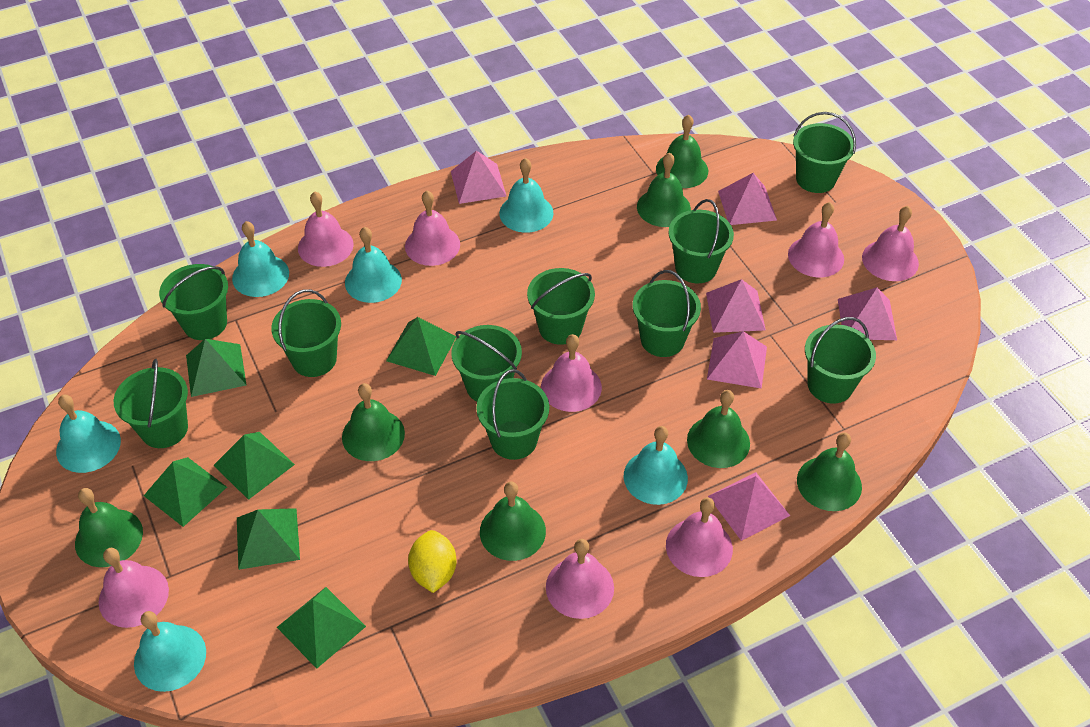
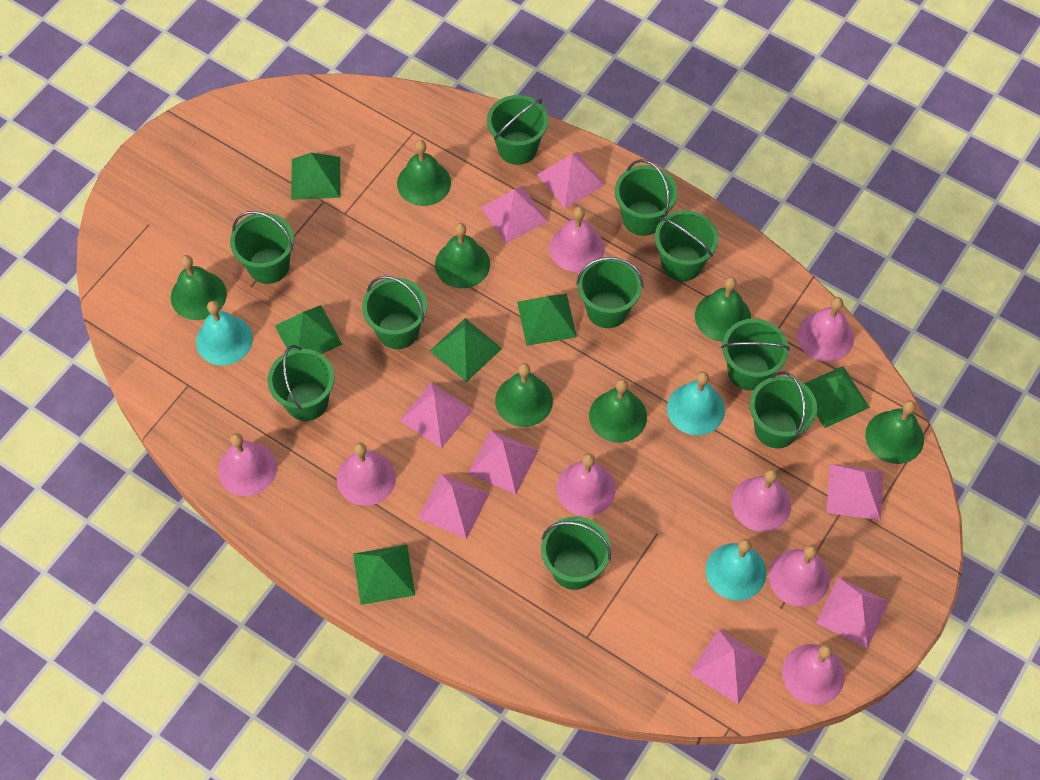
pink pyramid: 6 -> 8
turquoise bell: 6 -> 3
yellow lemon: 1 -> 0

